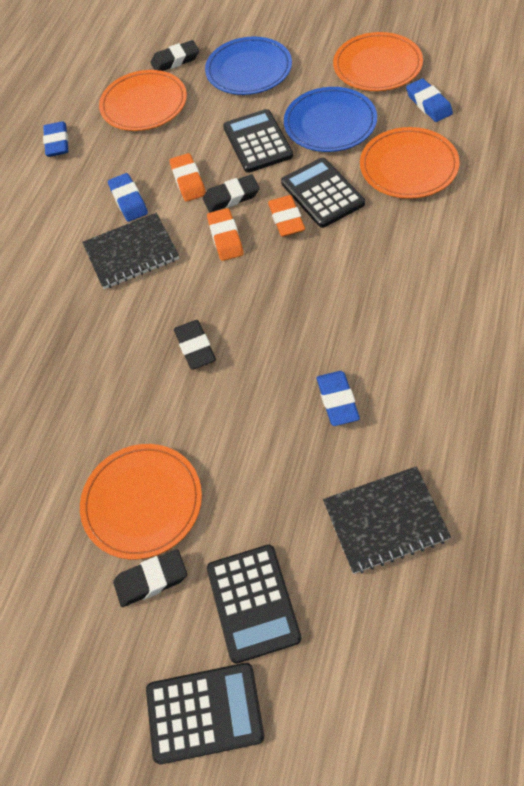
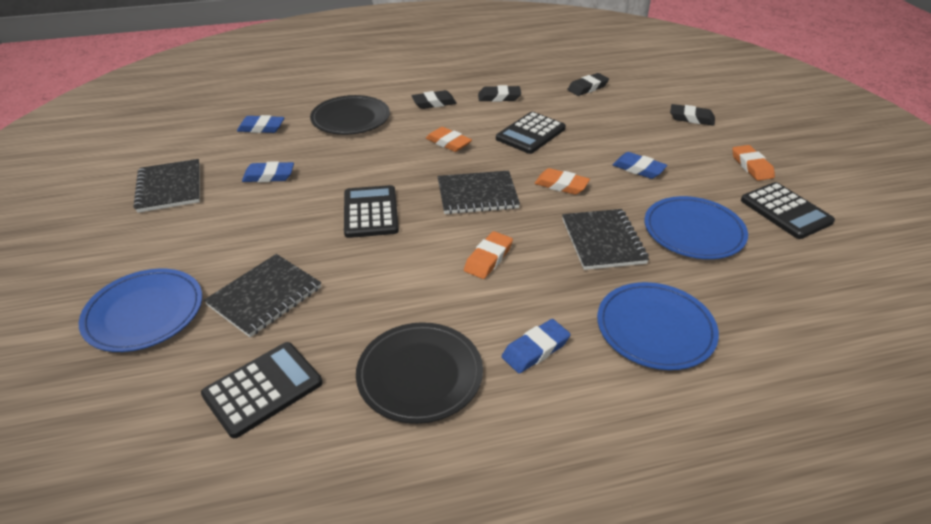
black notebook: 2 -> 4
black plate: 0 -> 2
blue plate: 2 -> 3
orange eraser: 3 -> 4
orange plate: 4 -> 0

